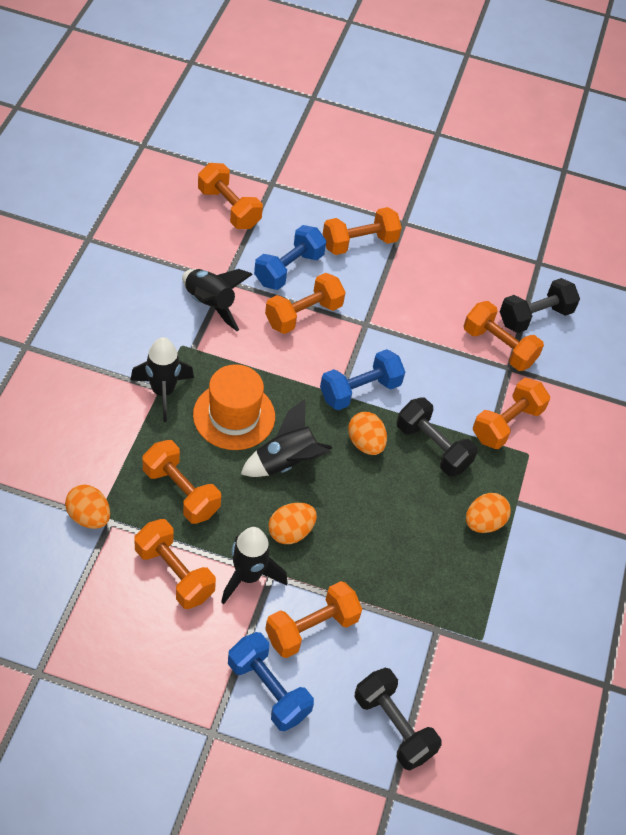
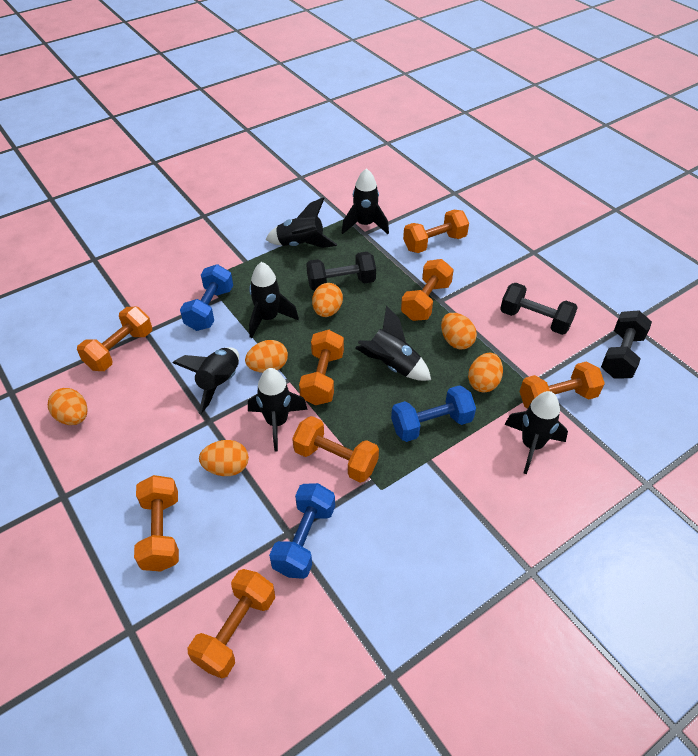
black rocket: 4 -> 7
orange egg: 4 -> 6
orange hat: 1 -> 0

